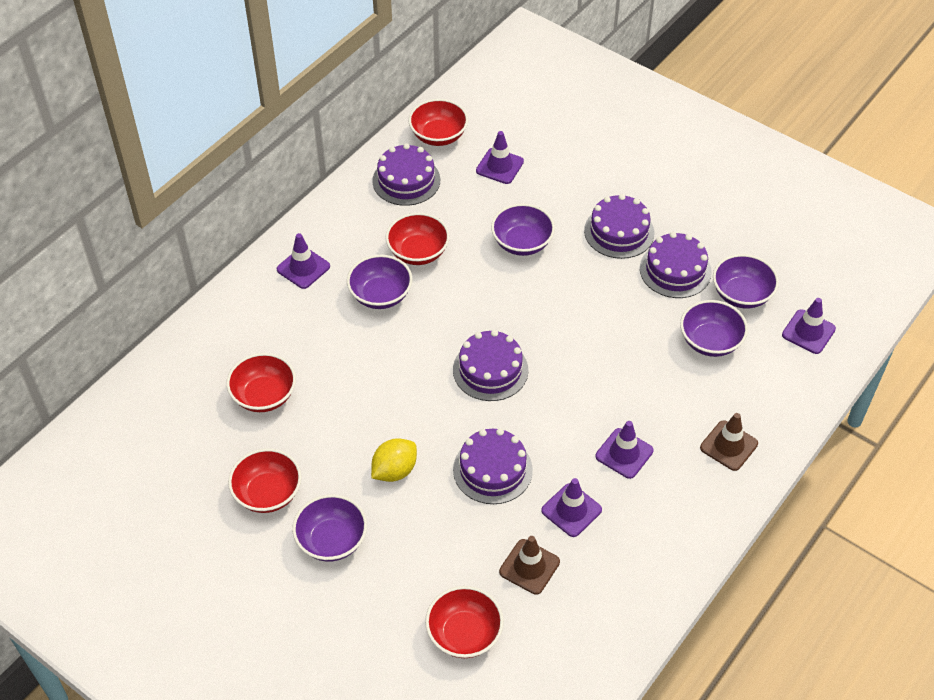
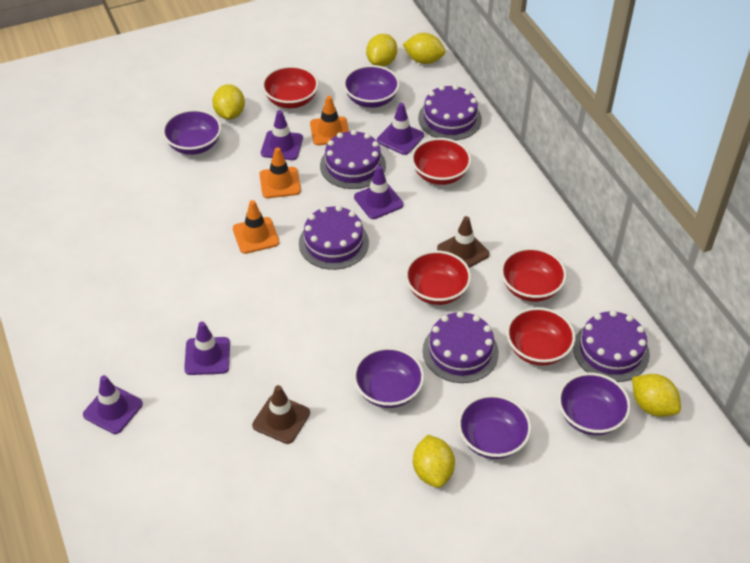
orange traffic cone: 0 -> 3
yellow lemon: 1 -> 5

